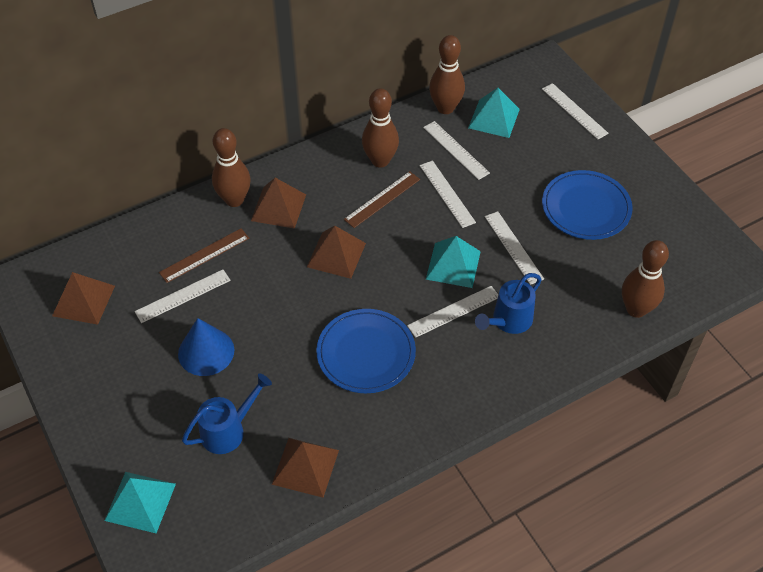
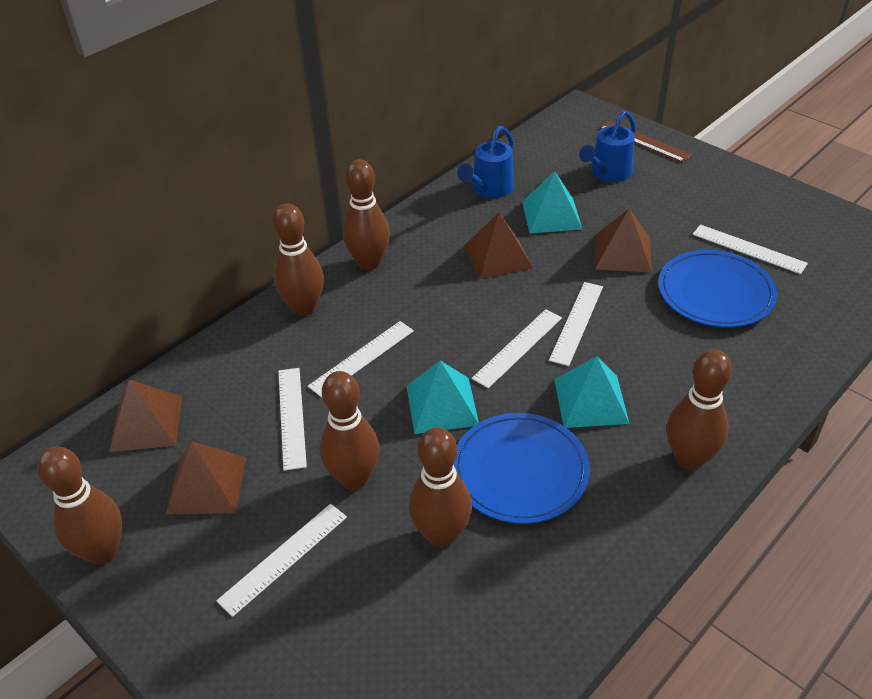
blue cone: 1 -> 0
brown bowling pin: 4 -> 6
brown ruler: 2 -> 1

